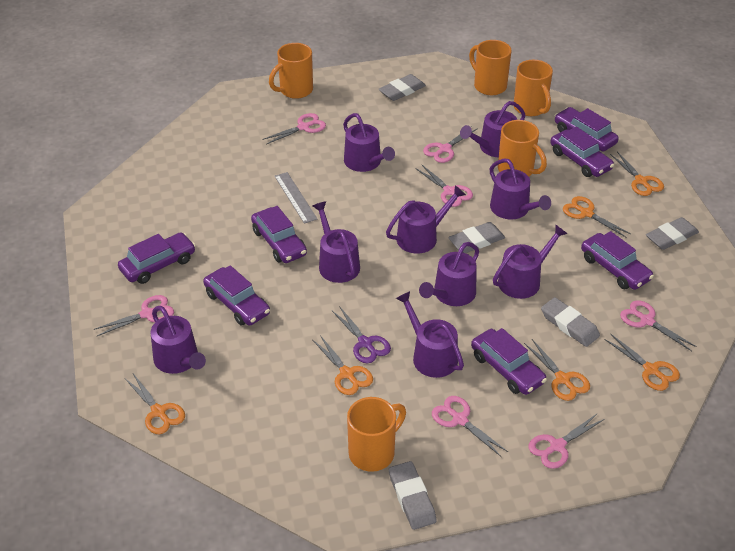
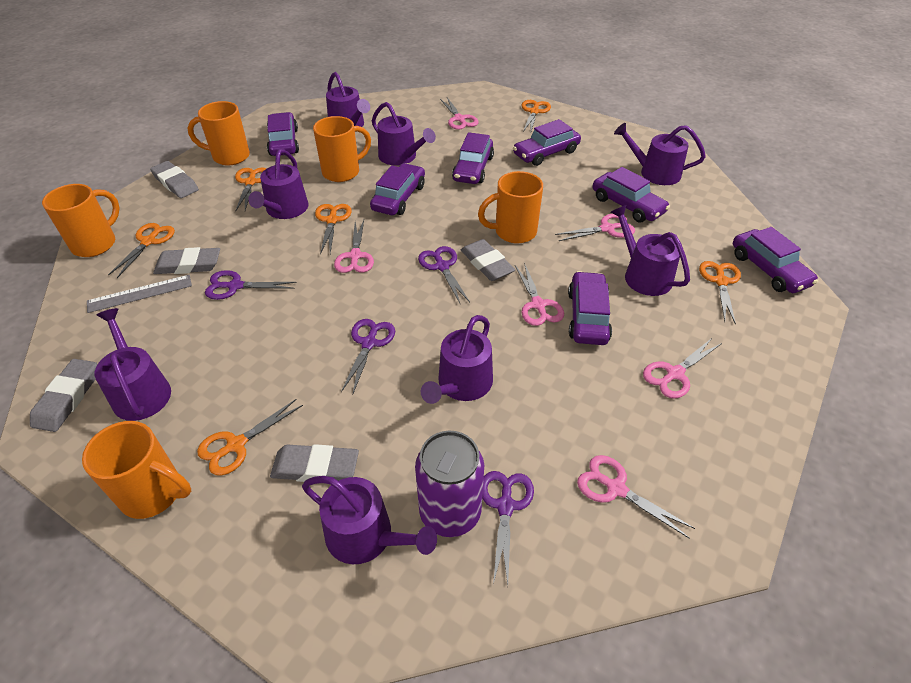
pink scissors: 7 -> 6
purple can: 0 -> 1
purple scissors: 1 -> 4
purple watering can: 9 -> 8

